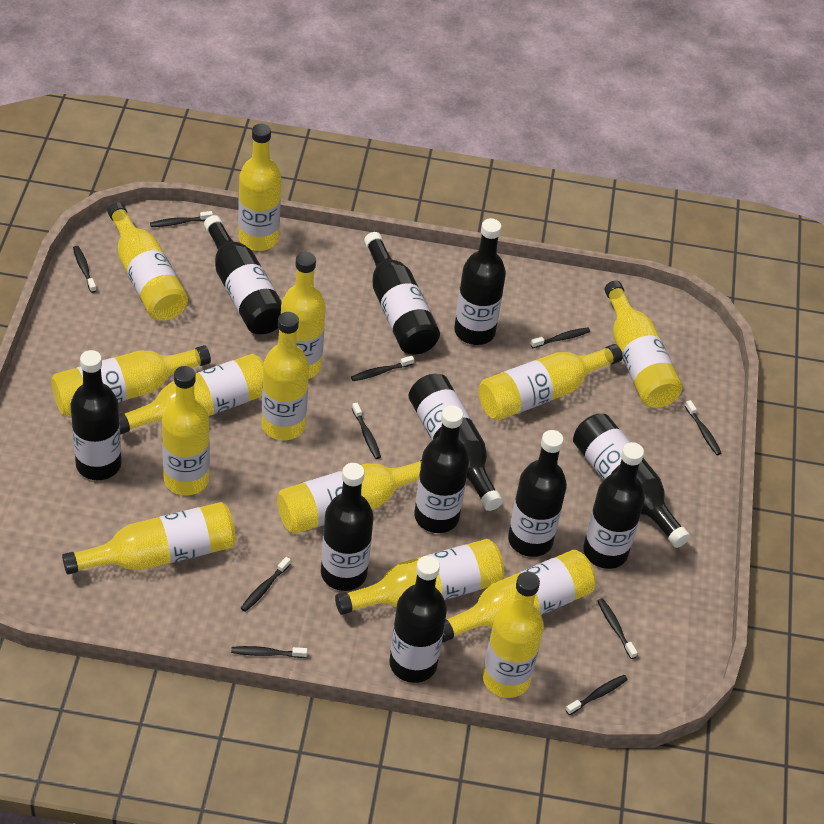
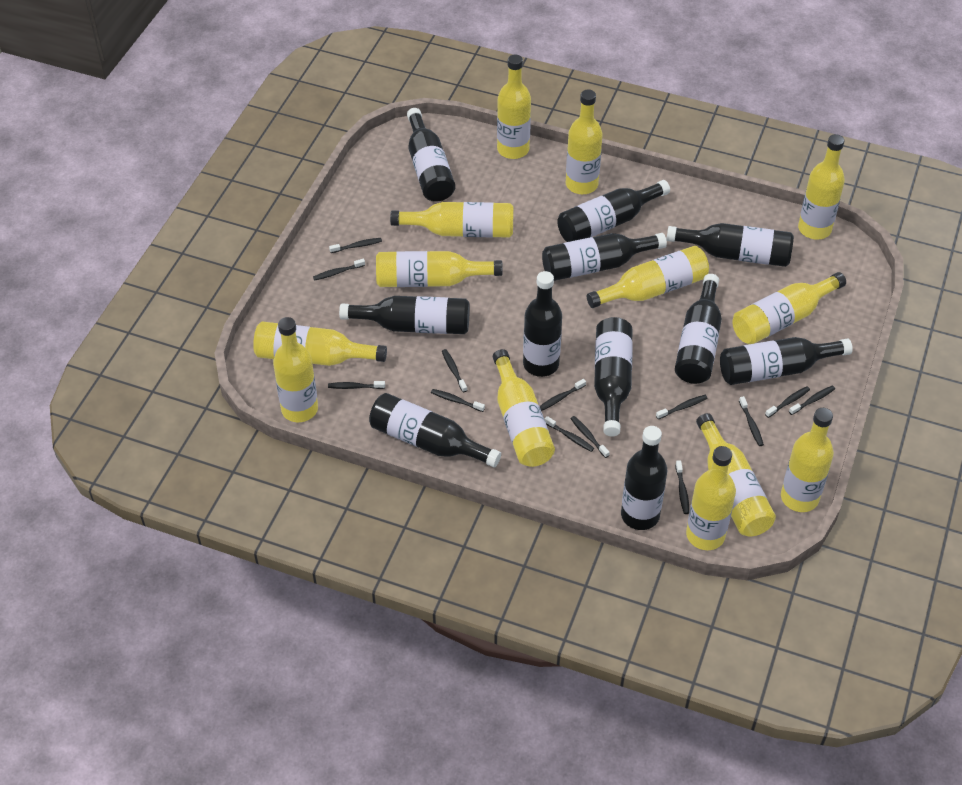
black toothbrush: 10 -> 13
yellow bottle: 14 -> 13

